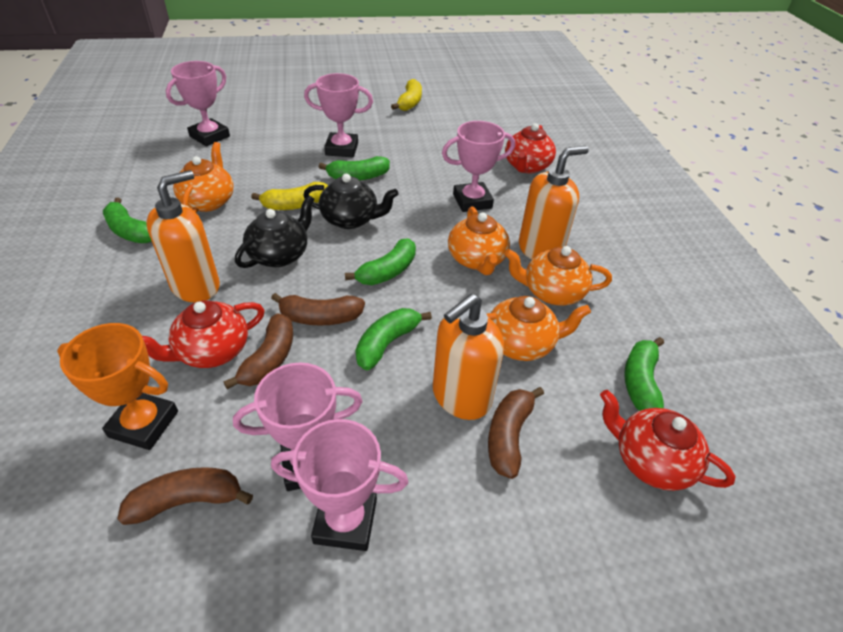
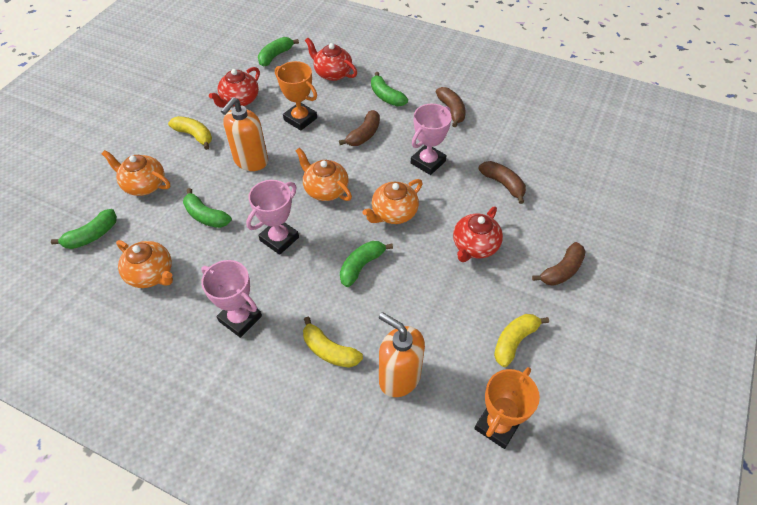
black teapot: 2 -> 0
orange soap dispenser: 3 -> 2
orange trophy: 1 -> 2
pink trophy: 5 -> 3
yellow banana: 2 -> 3

